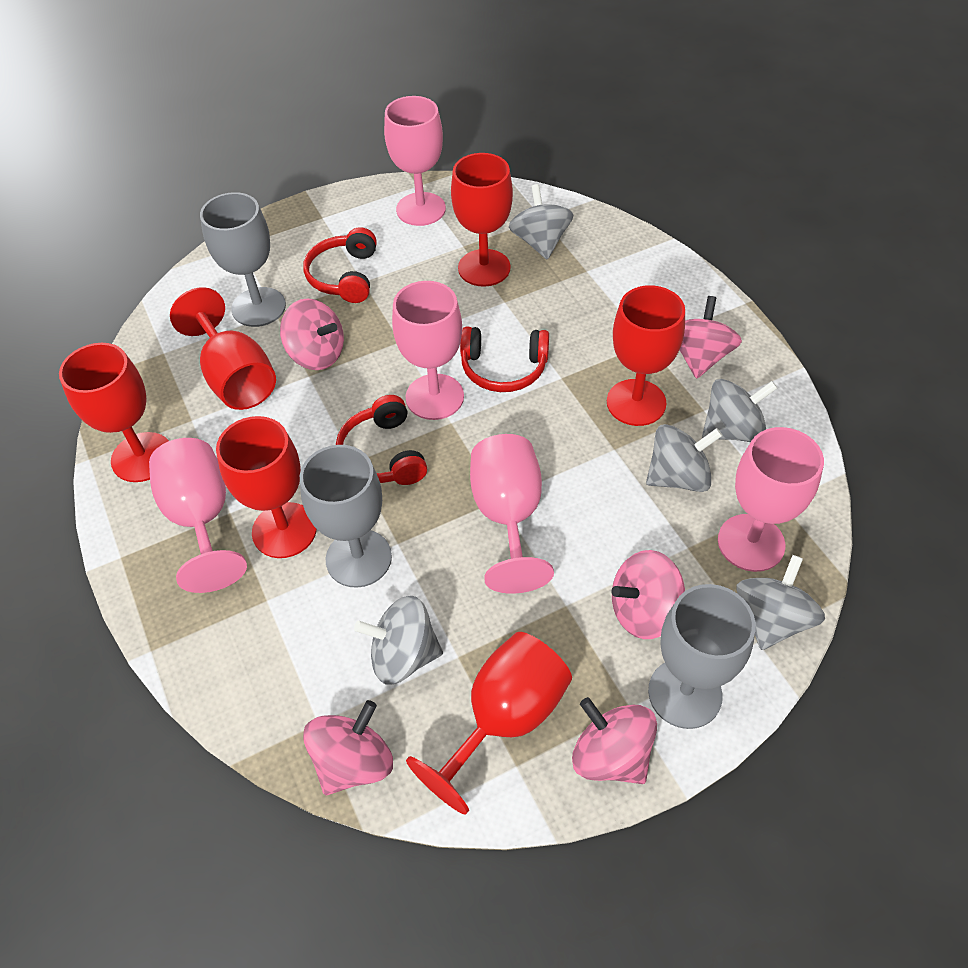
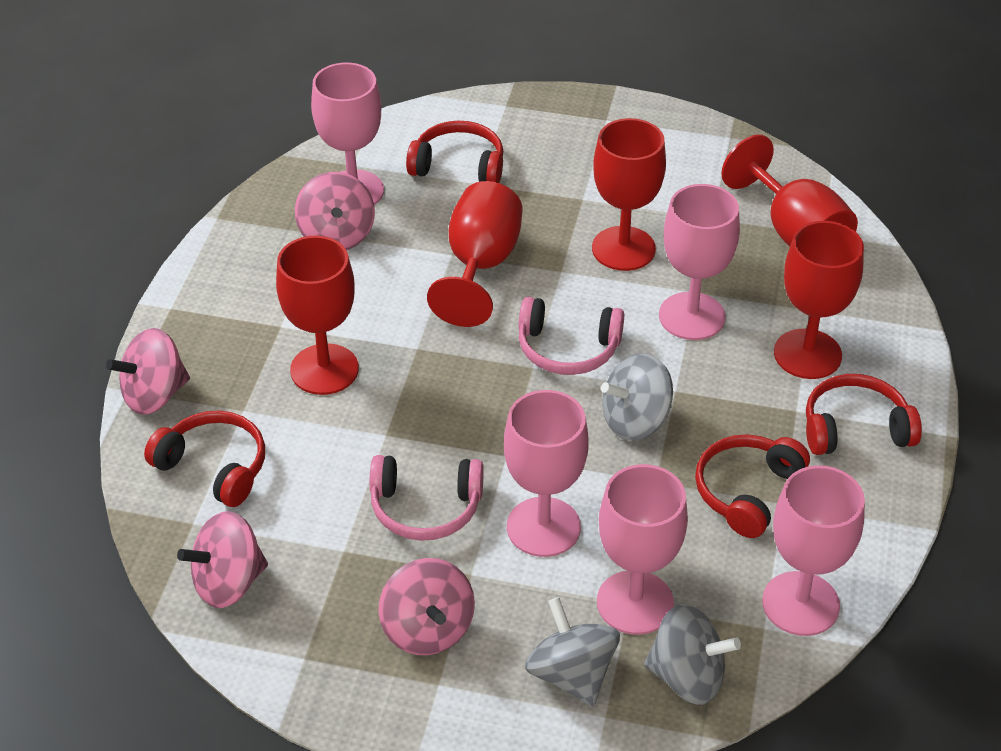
grey goblet: 3 -> 0
grey spinning top: 5 -> 3
pink headphones: 0 -> 2
pink spinning top: 5 -> 4
red goblet: 6 -> 5
red headphones: 3 -> 4

